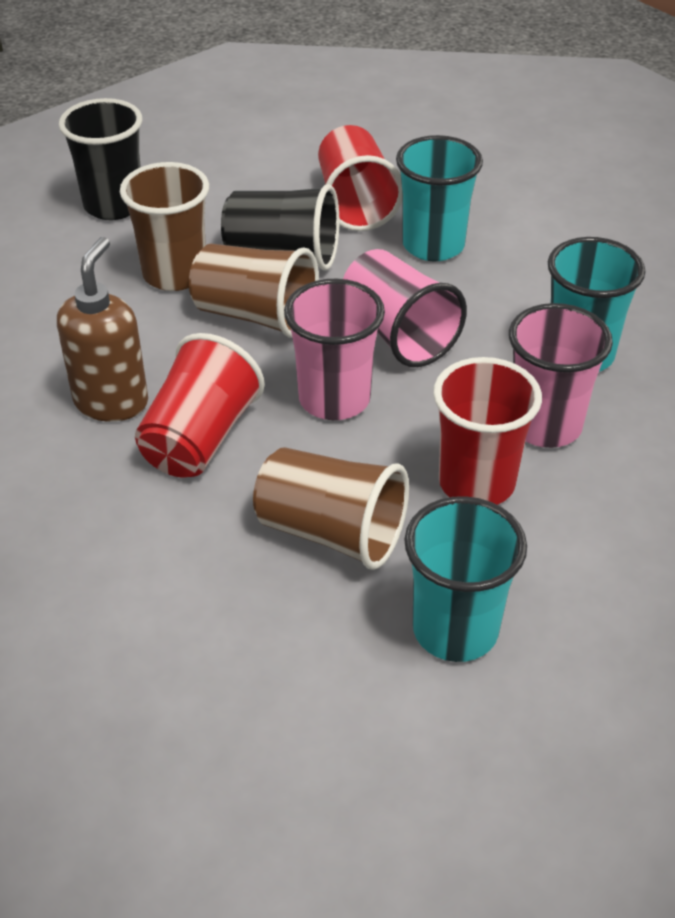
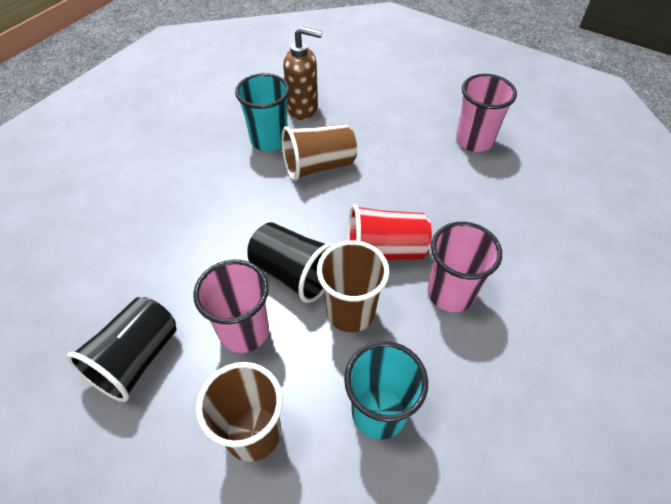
red cup: 3 -> 1
turquoise cup: 3 -> 2

